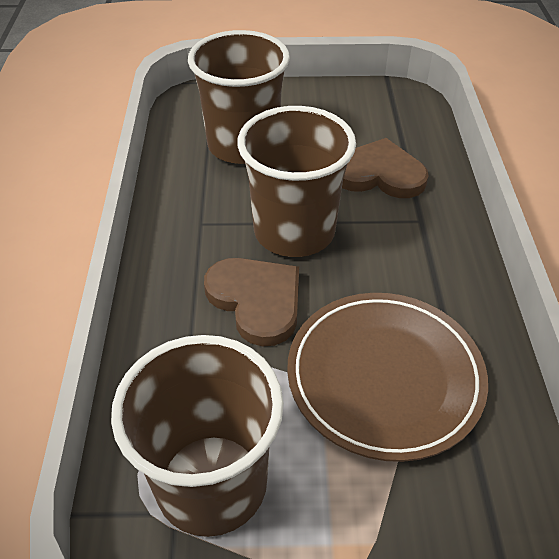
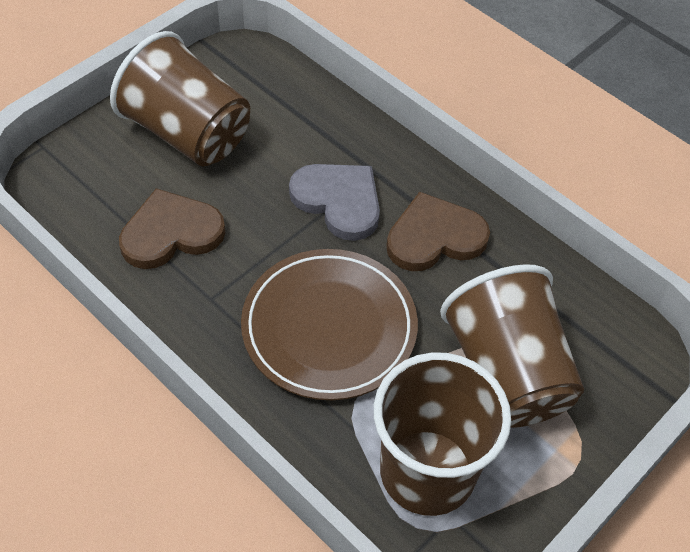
grey heart: 0 -> 1

